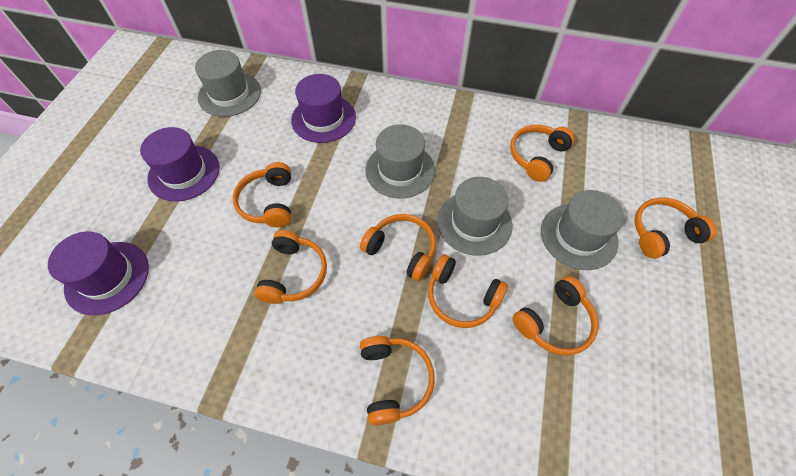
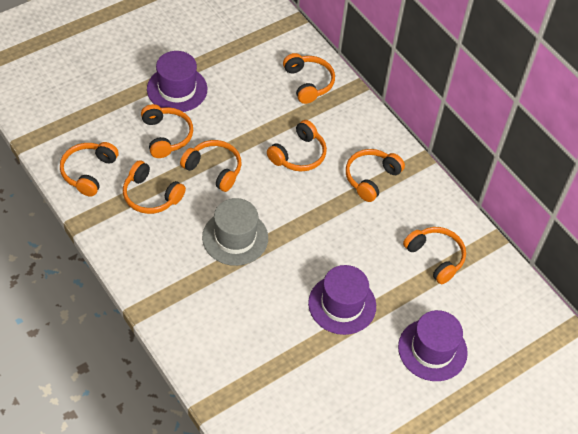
grey hat: 4 -> 1

